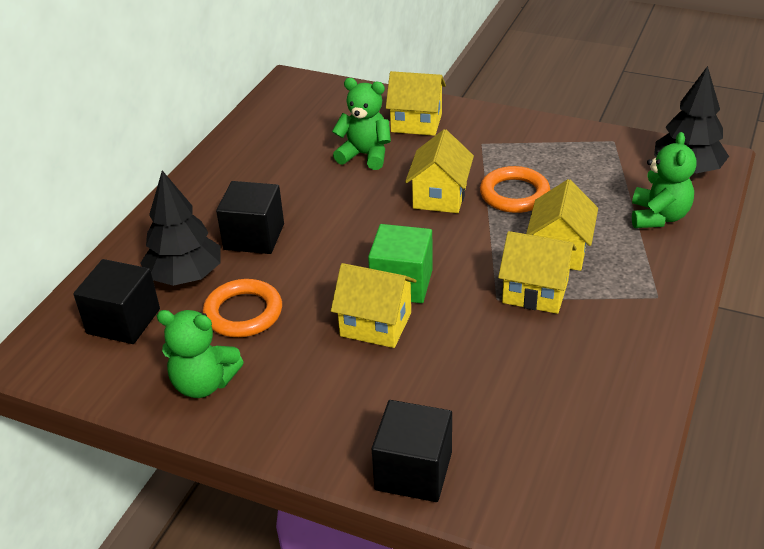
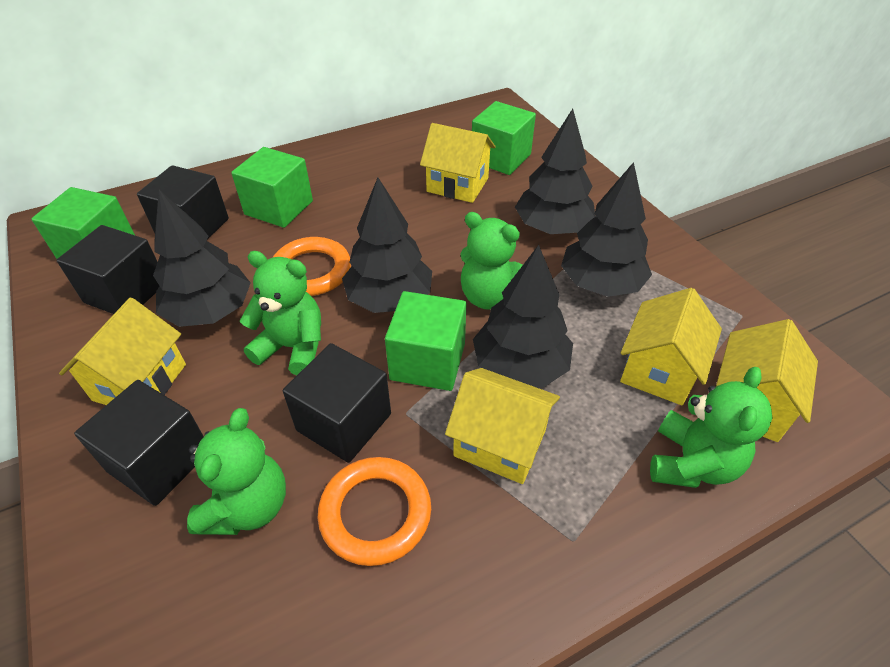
black cube: 3 -> 4
black tree: 2 -> 5
green cube: 1 -> 4
green teddy bear: 3 -> 4

